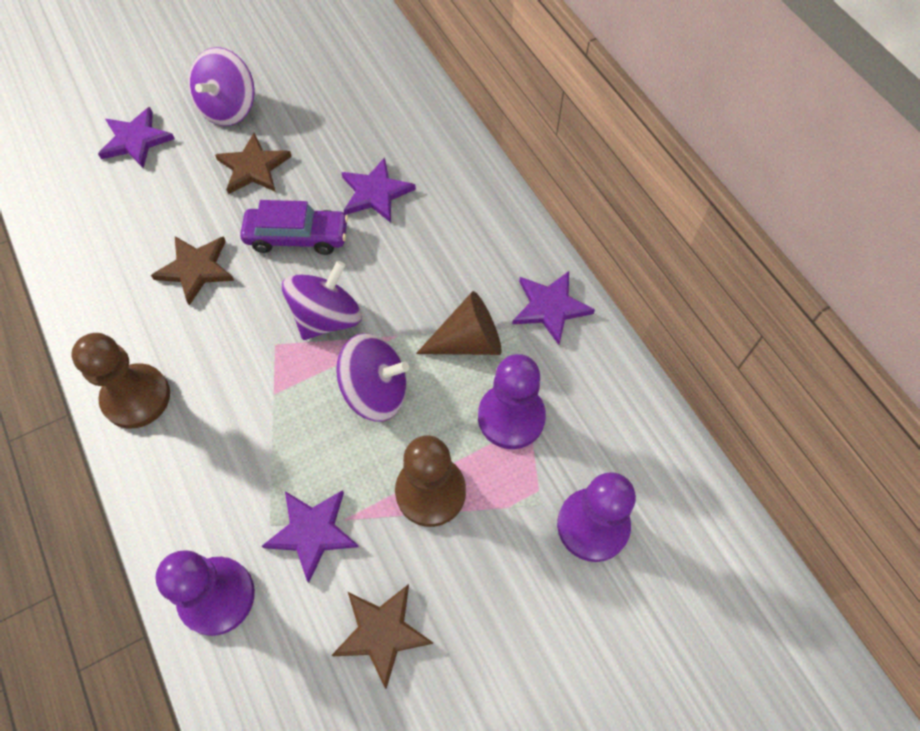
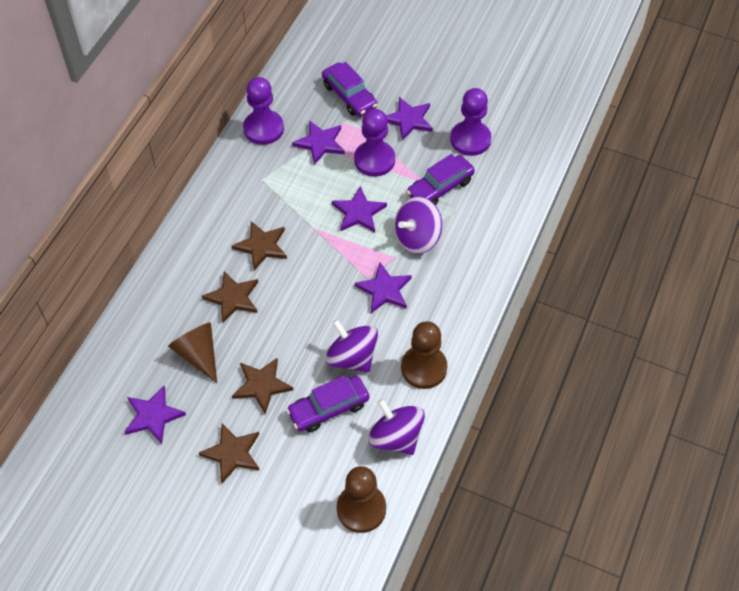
brown star: 3 -> 4
purple car: 1 -> 3
purple star: 4 -> 5

